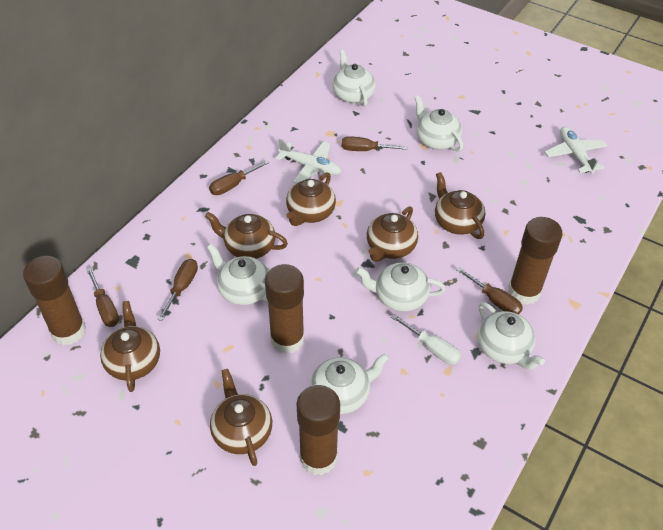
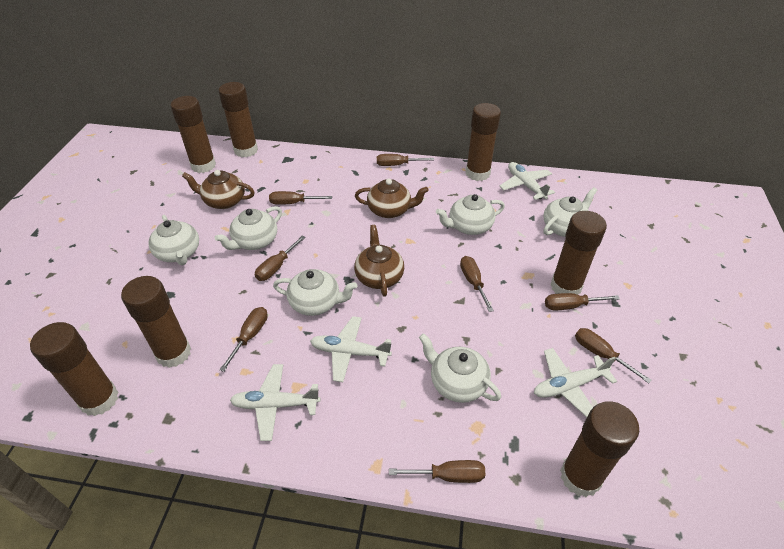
brown glue stick: 4 -> 7
brown screwdriver: 5 -> 8
brown teapot: 6 -> 3
white plane: 2 -> 4
white screwdriver: 1 -> 0

